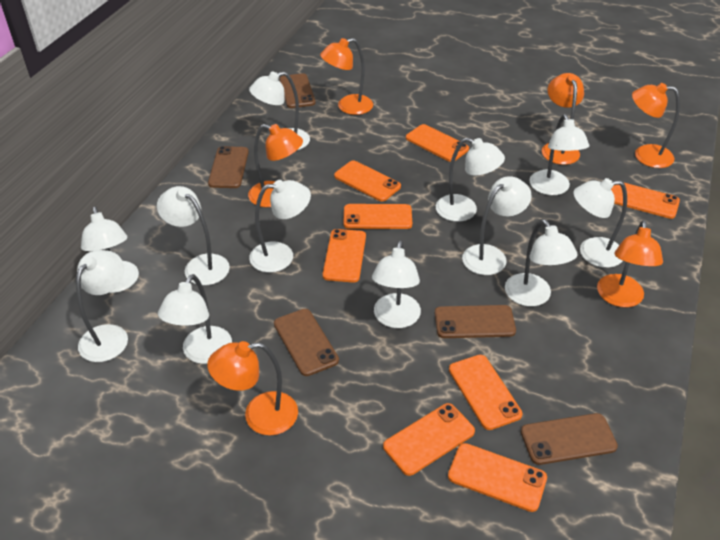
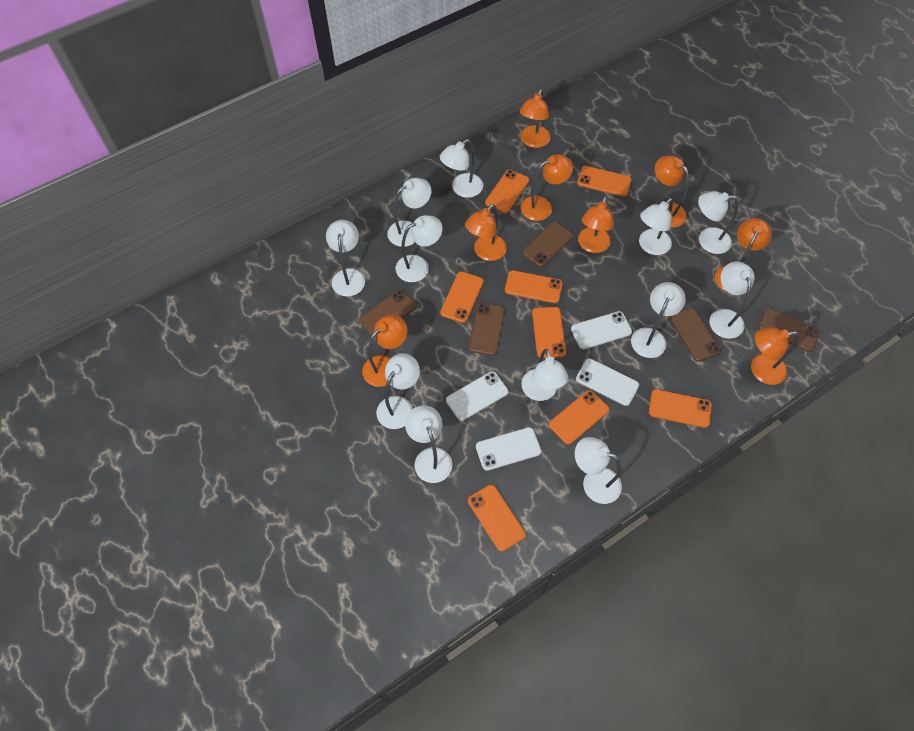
orange lamp: 6 -> 8
white phone: 0 -> 4

